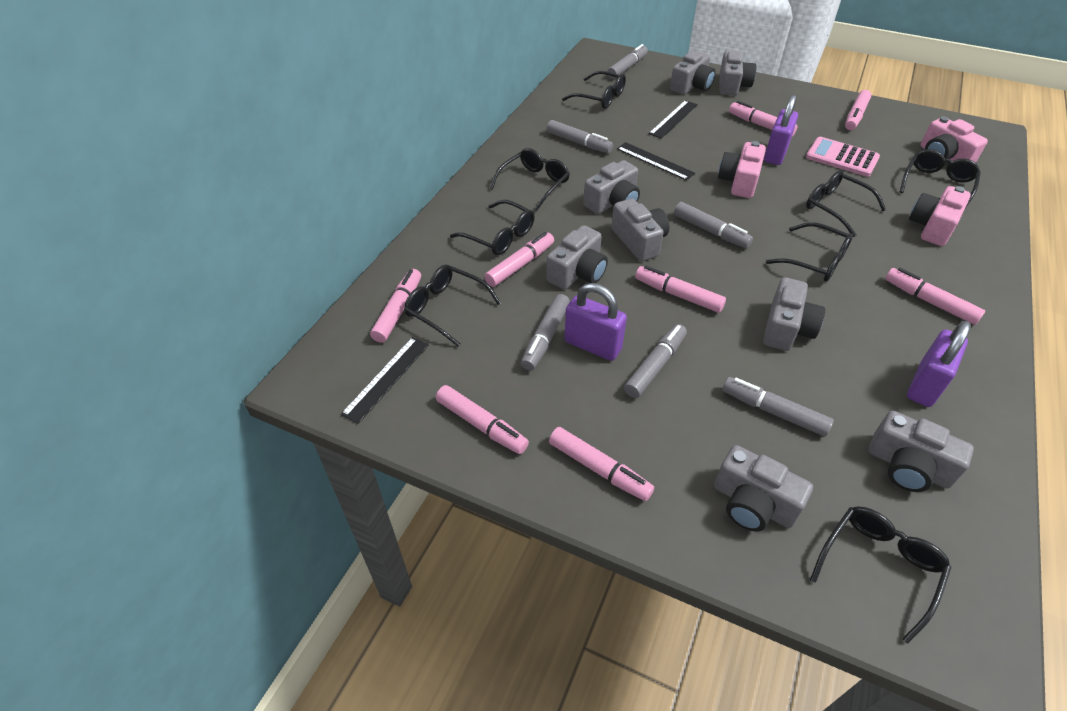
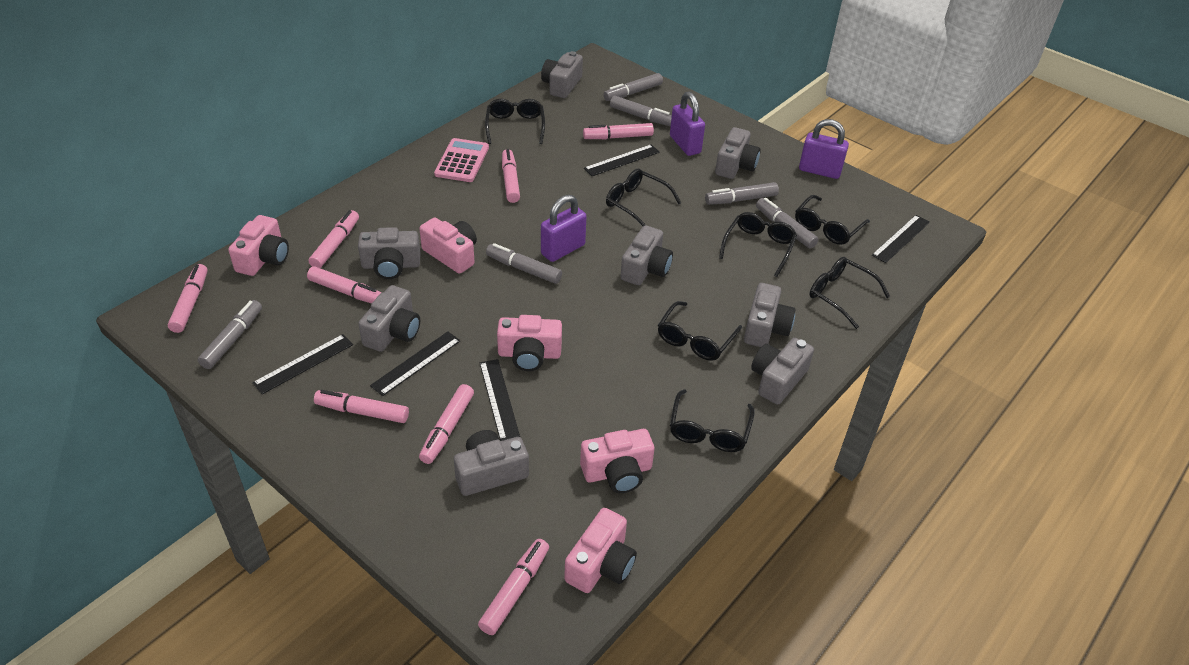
black glasses: 8 -> 7
black ruler: 3 -> 5
pink camera: 3 -> 5

